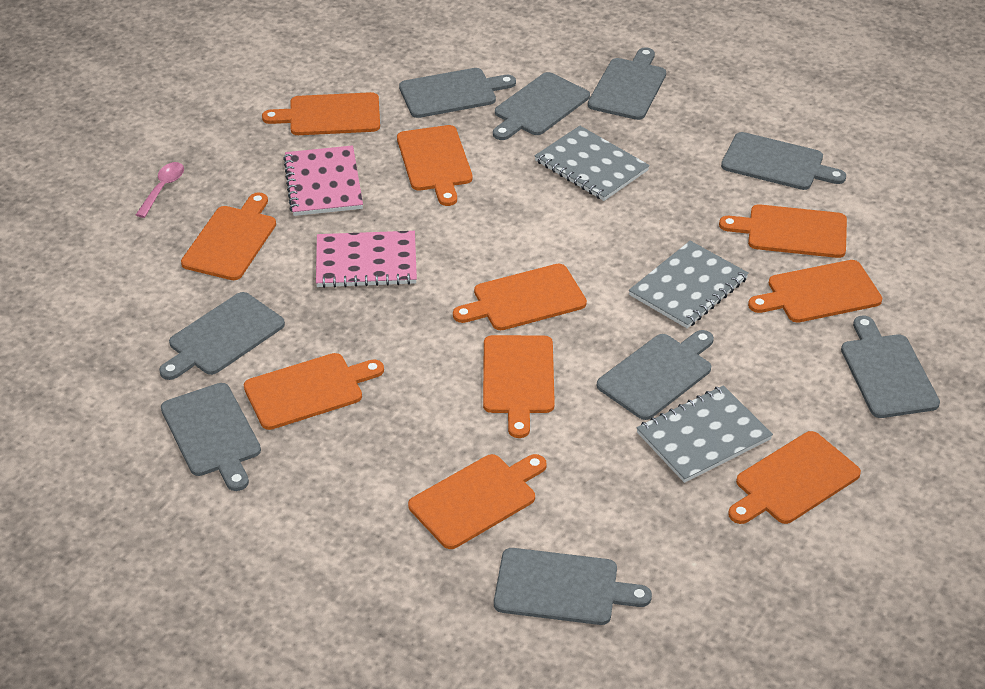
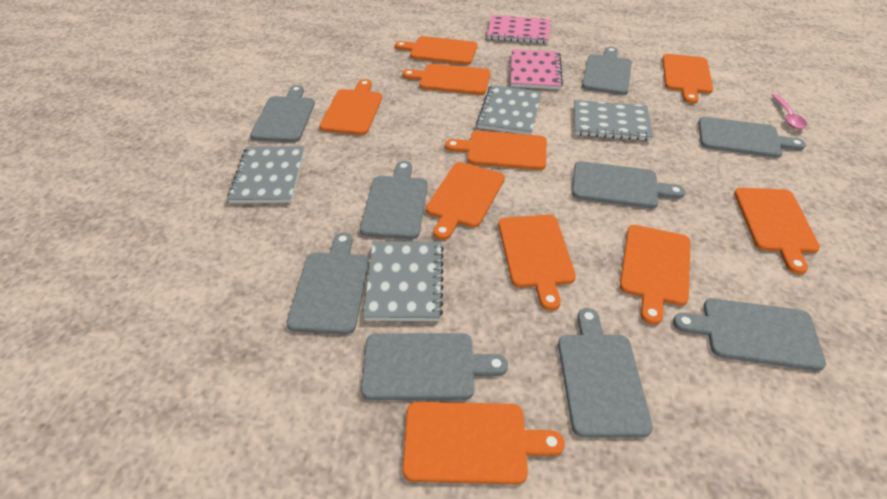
grey notebook: 3 -> 4

